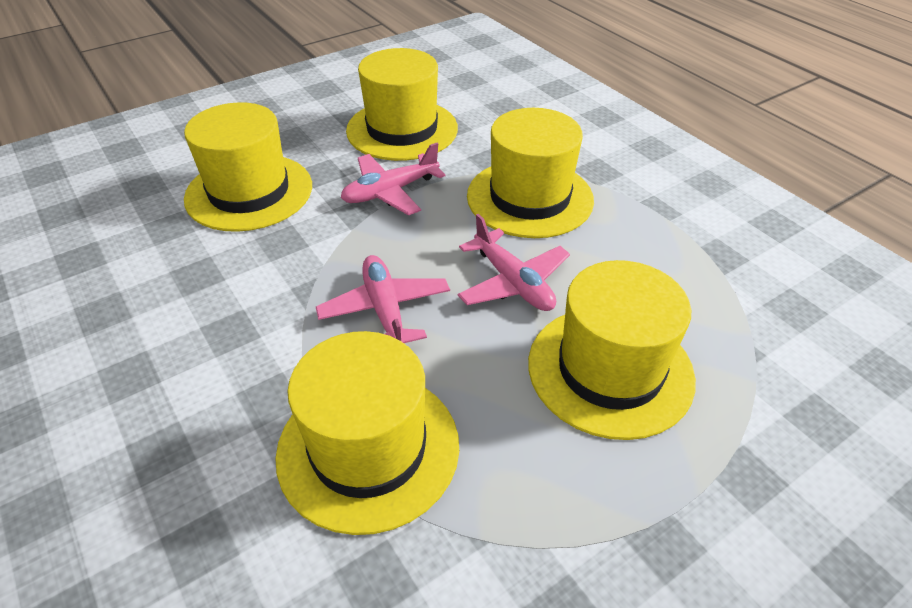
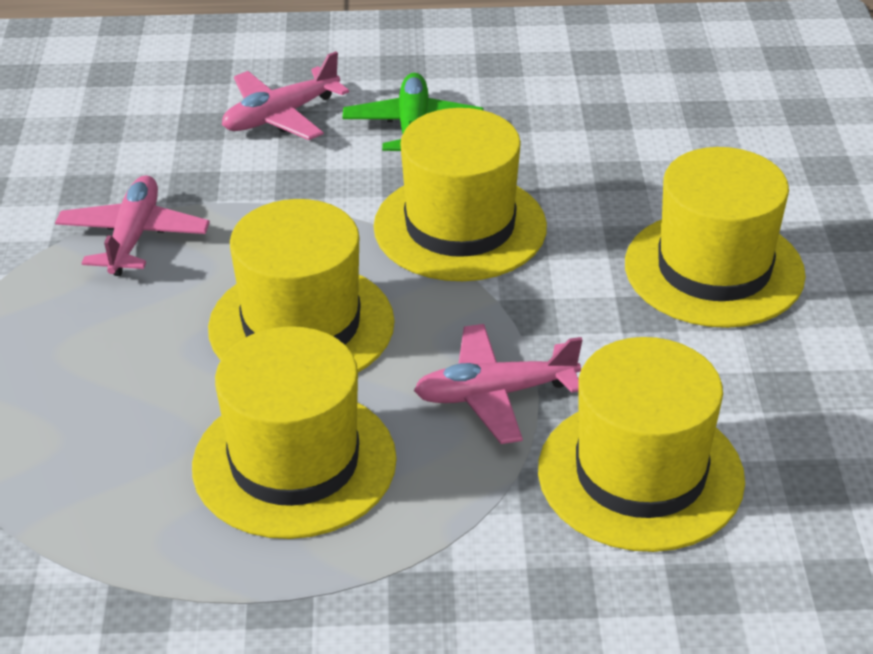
green plane: 0 -> 1

